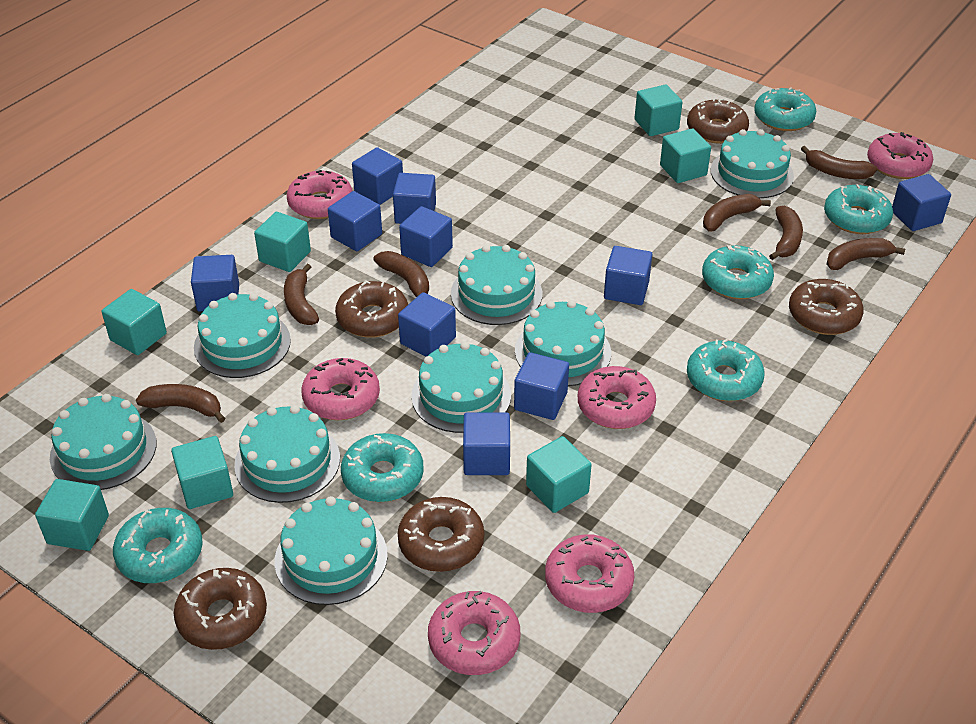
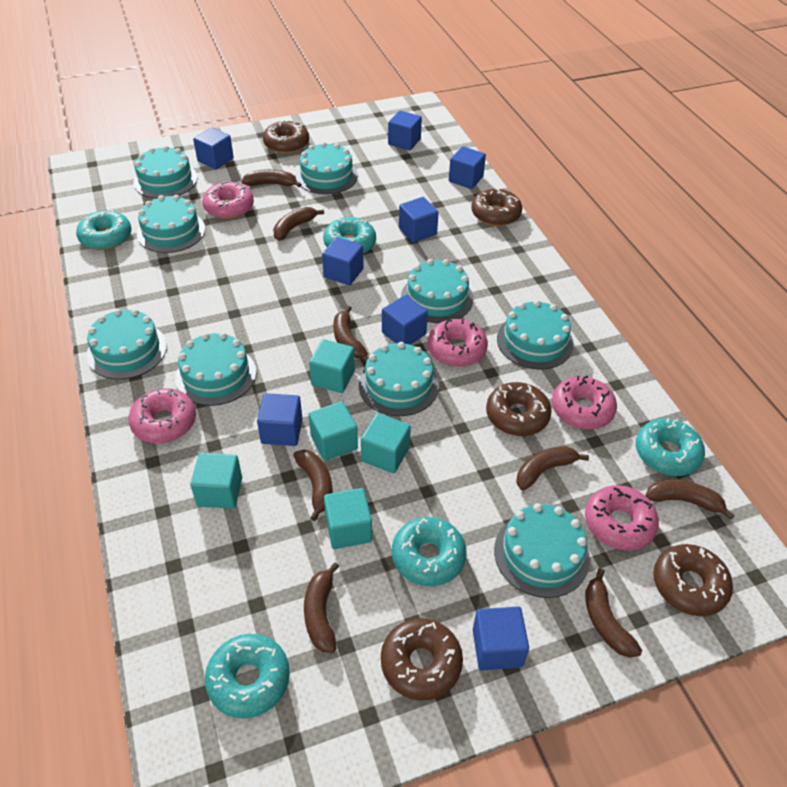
blue cube: 10 -> 8
brown banana: 7 -> 8
pink donut: 6 -> 5
turquoise cake: 8 -> 9
turquoise cube: 7 -> 5
turquoise donut: 6 -> 5

